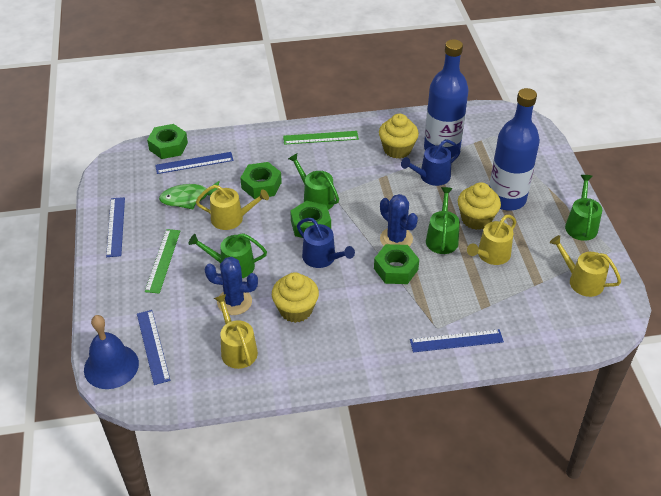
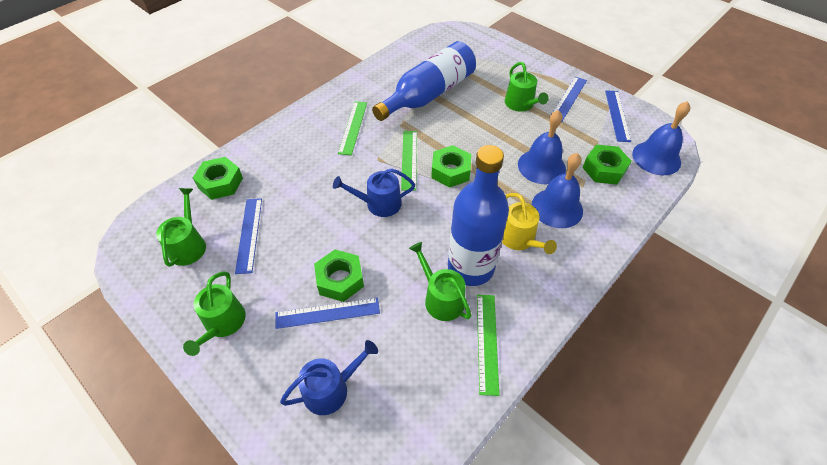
blue bell: 1 -> 3
blue cactus: 2 -> 0
green fish: 1 -> 0
green ruler: 2 -> 3
yellow cupcake: 3 -> 0
yellow watering can: 4 -> 1

